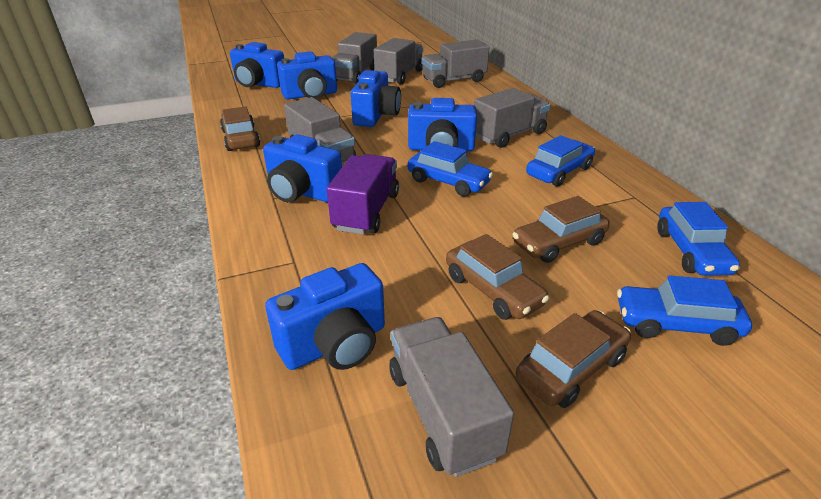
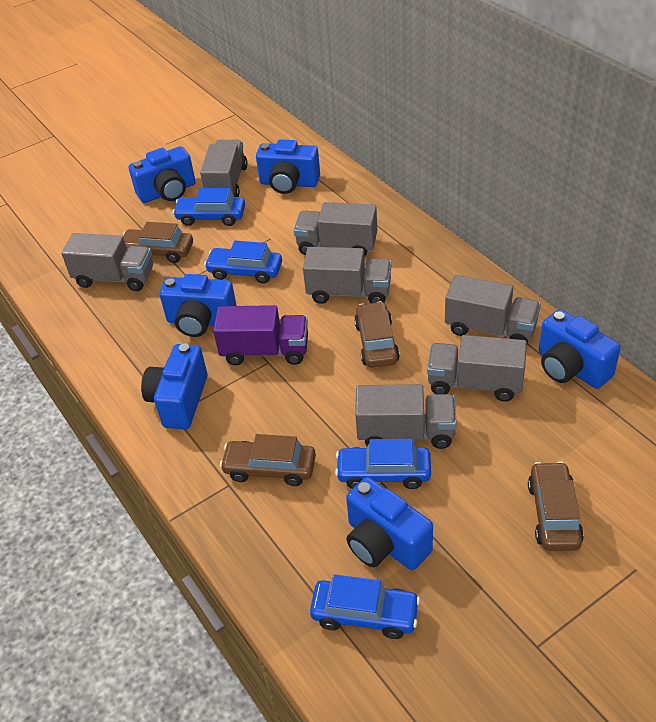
grey truck: 6 -> 7

